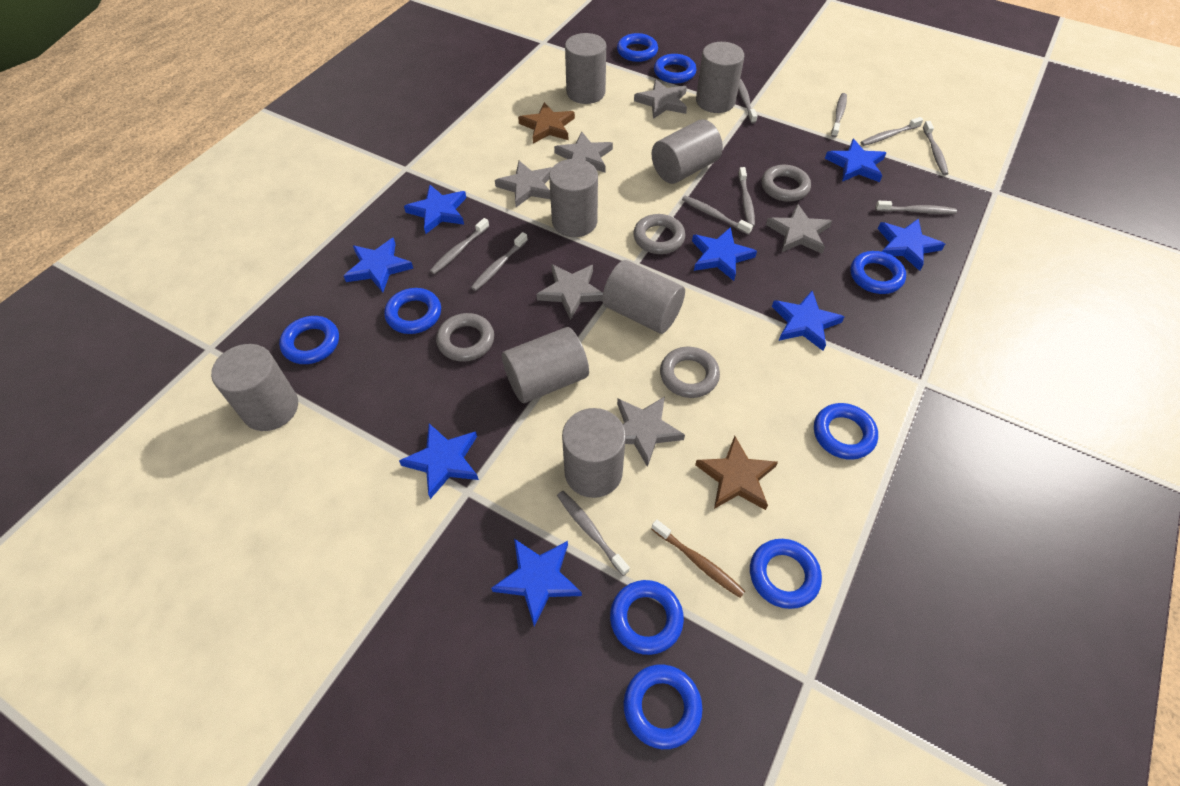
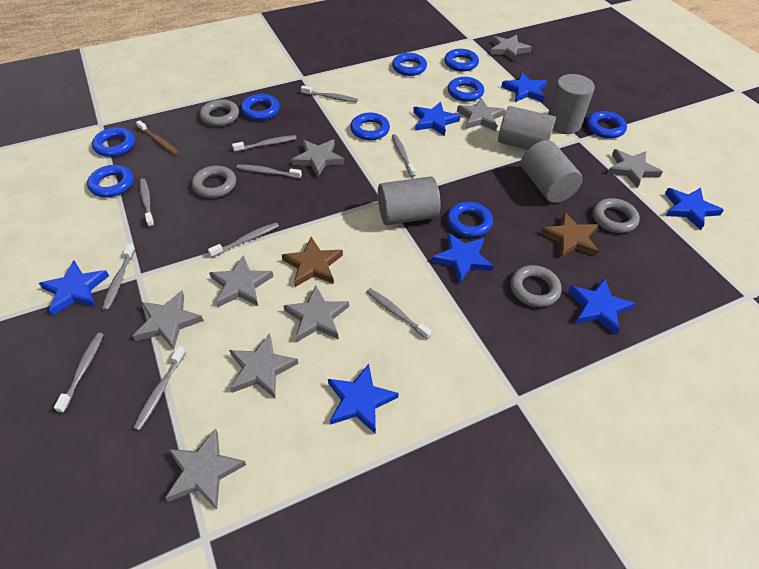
blue star: 8 -> 7
grey cylinder: 8 -> 4
grey star: 6 -> 9

